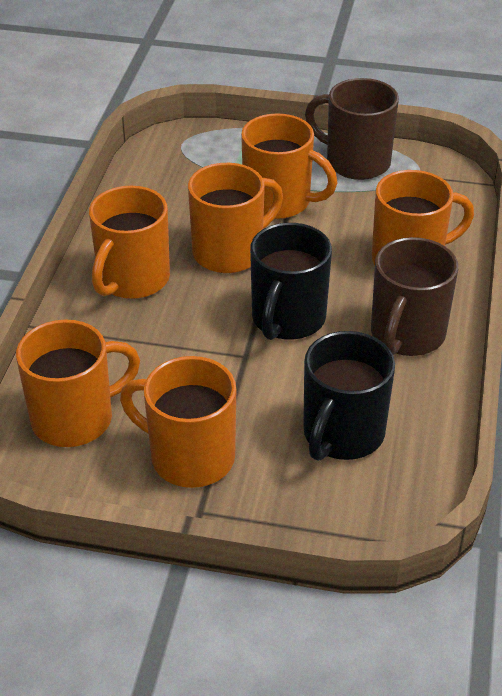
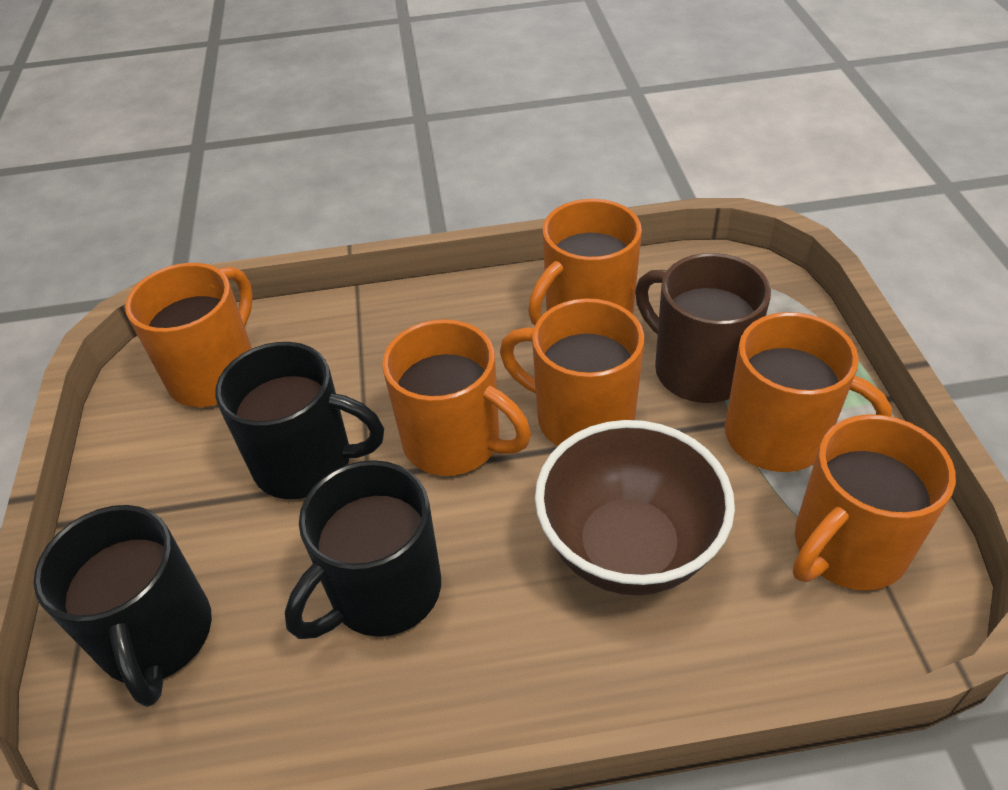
black mug: 2 -> 3
brown bowl: 0 -> 1
brown mug: 2 -> 1

